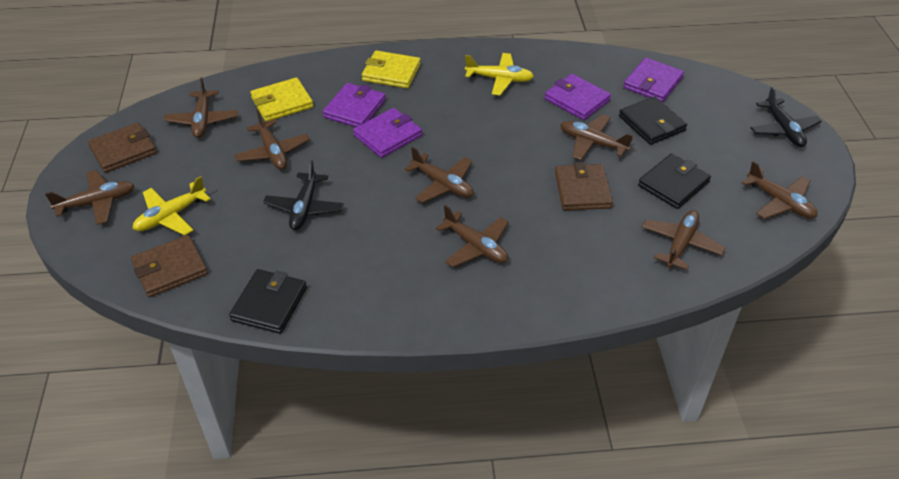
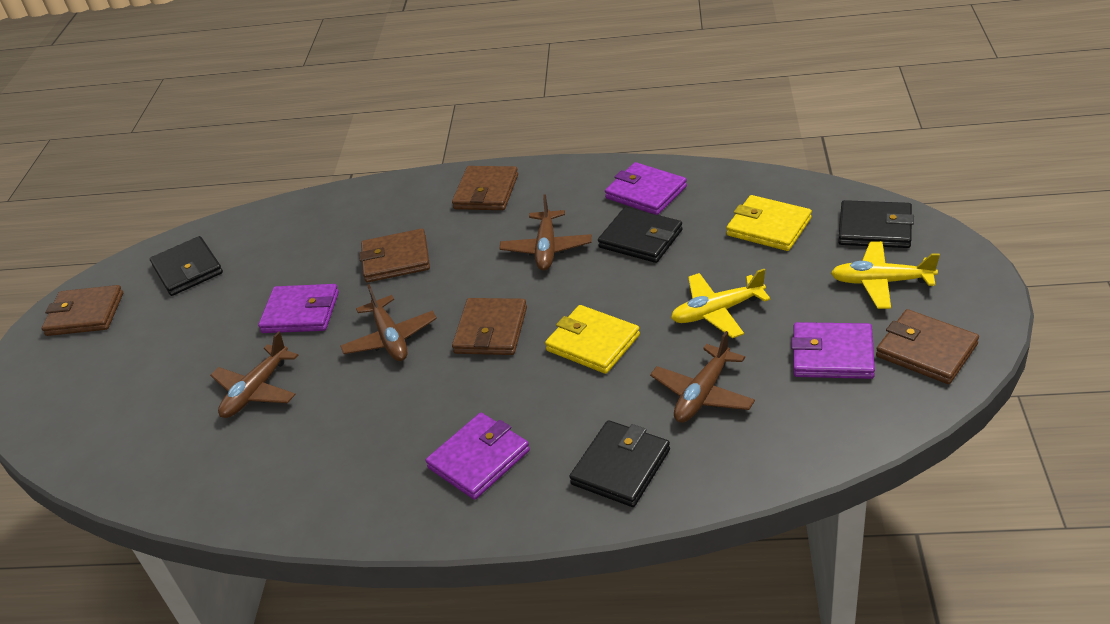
black plane: 2 -> 0
black wallet: 3 -> 4
brown plane: 8 -> 4
brown wallet: 3 -> 5

